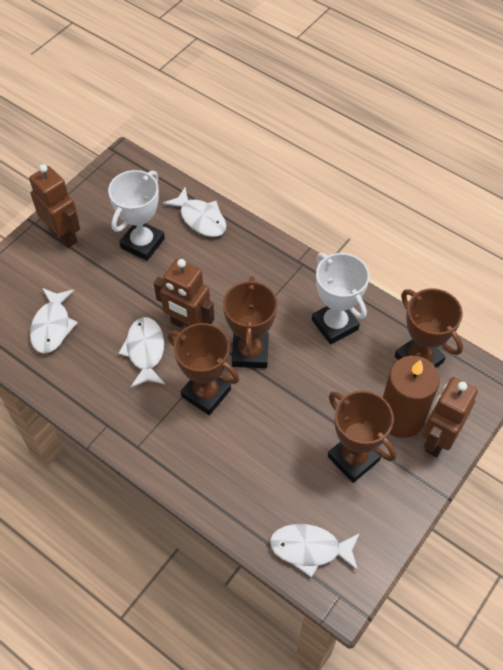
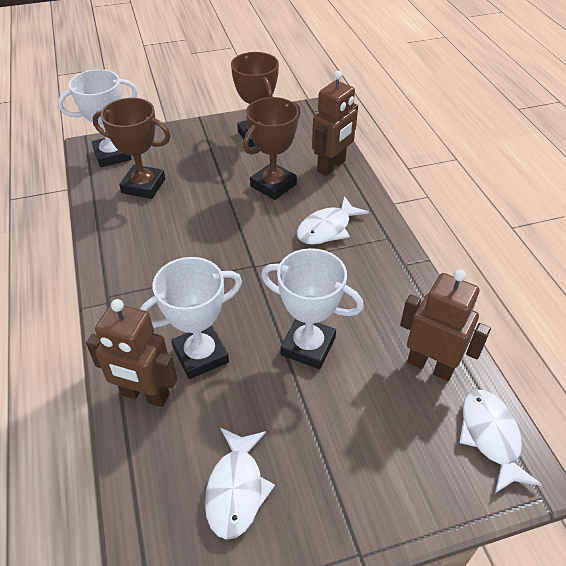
brown candle: 1 -> 0
brown trophy: 4 -> 3
white fish: 4 -> 3
white trophy: 2 -> 3

